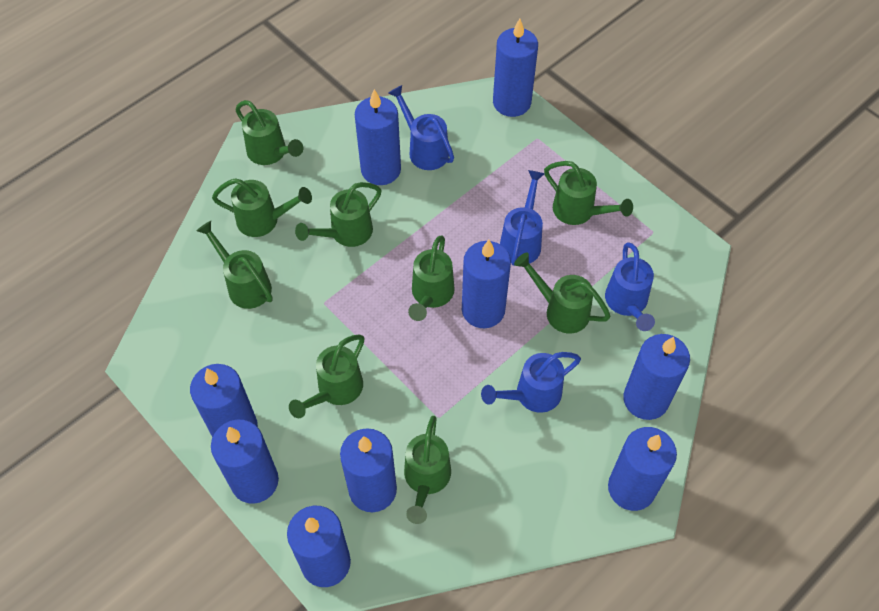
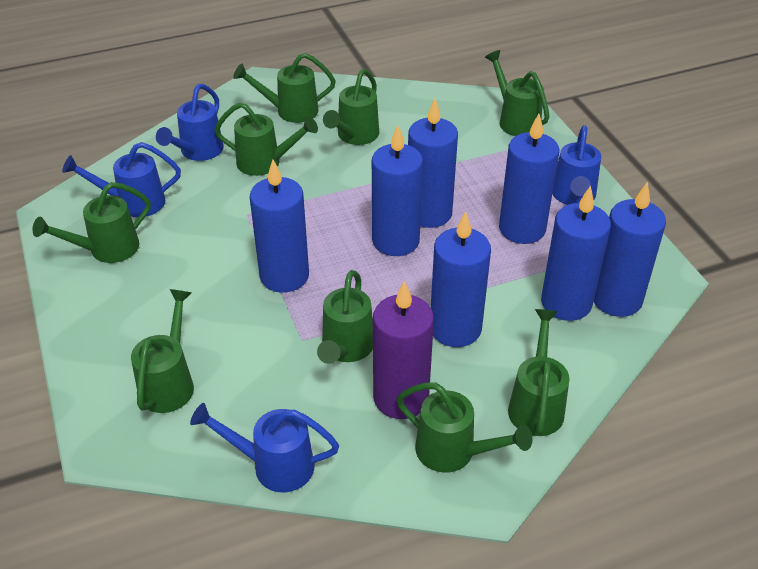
blue candle: 9 -> 7
purple candle: 0 -> 1

